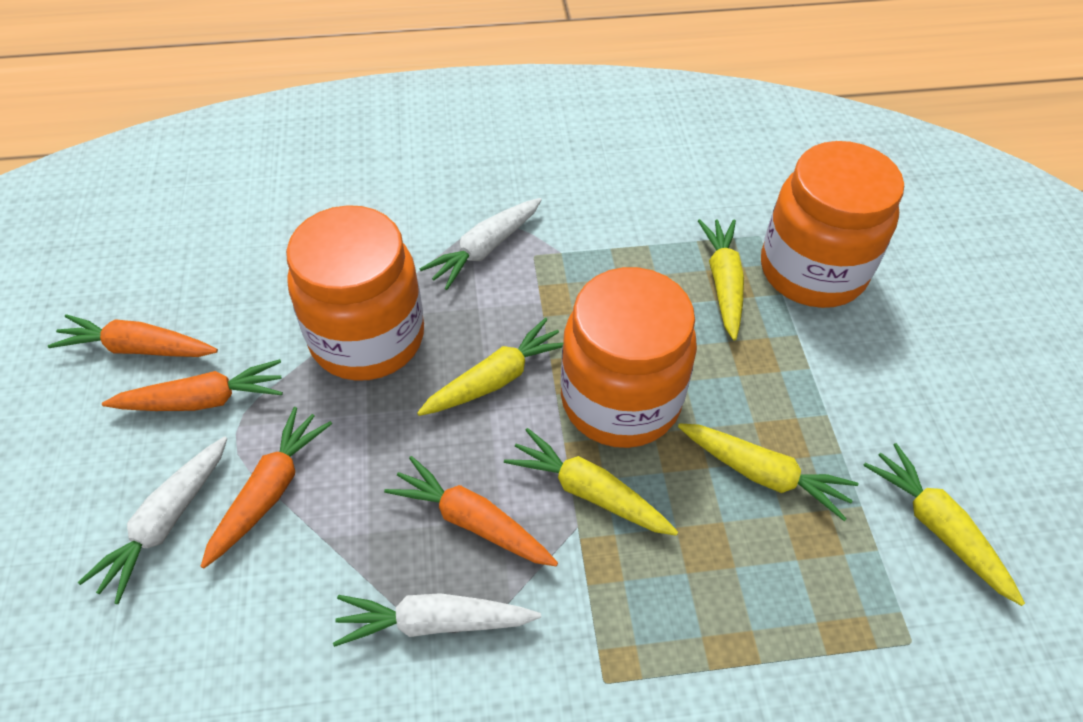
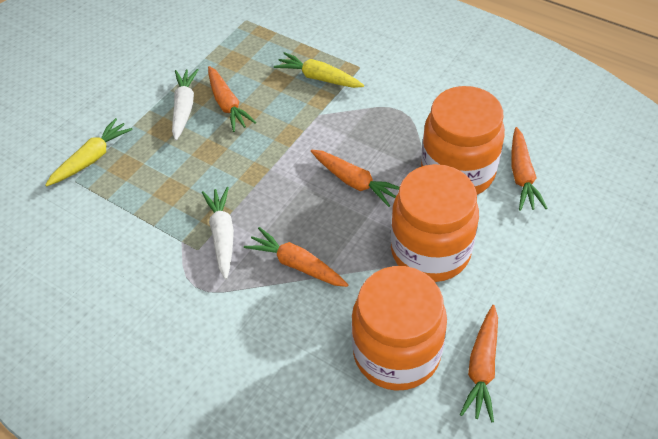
orange carrot: 4 -> 5
white carrot: 3 -> 2
yellow carrot: 5 -> 2

